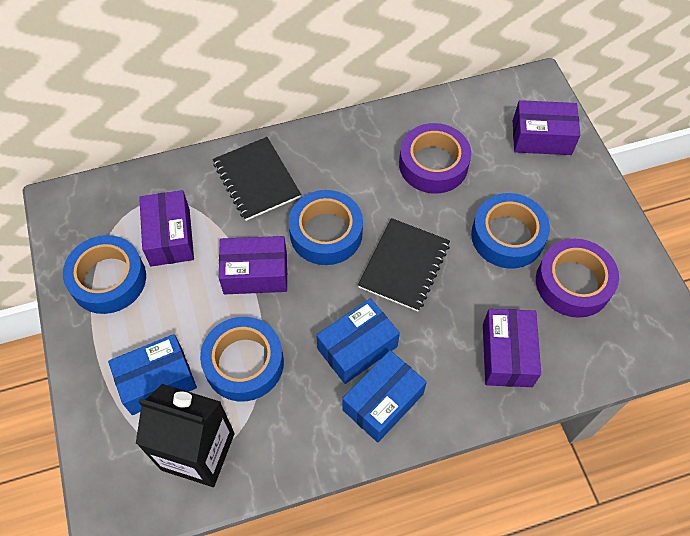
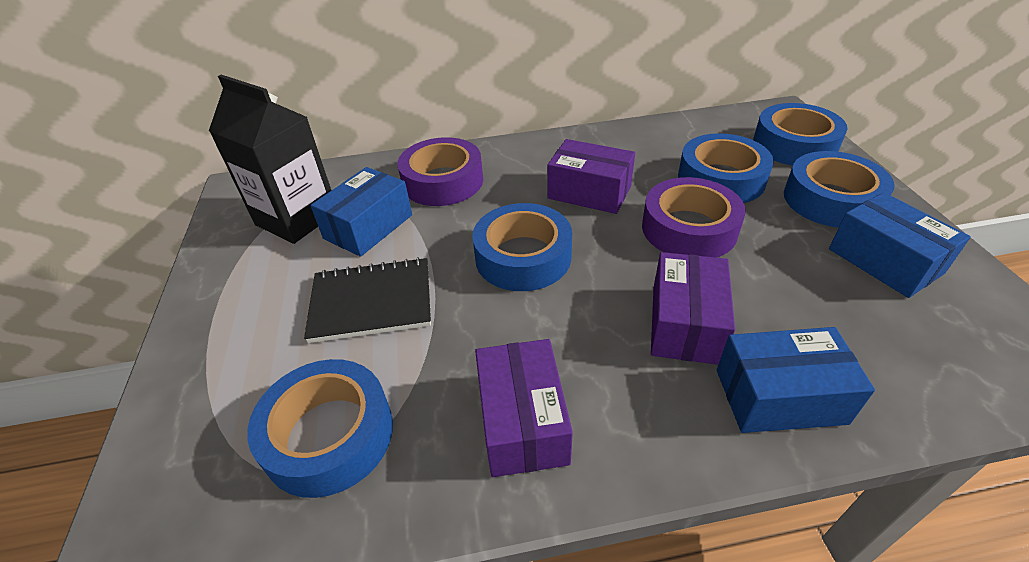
black notebook: 2 -> 1
blue tape: 4 -> 5
purple box: 4 -> 3

